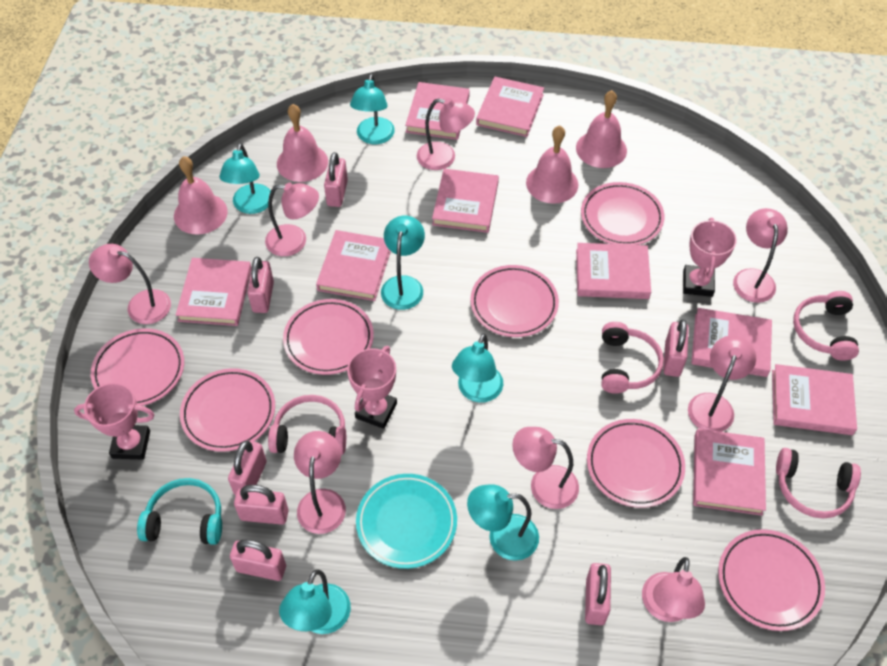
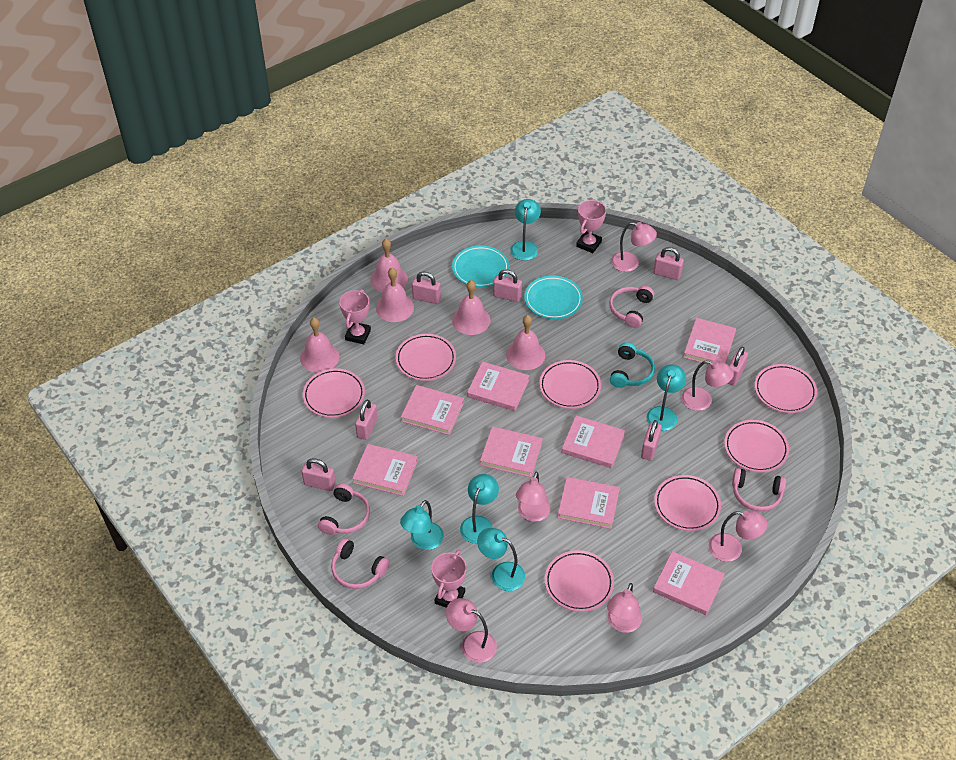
pink bell: 4 -> 5
pink book: 9 -> 8
pink lamp: 8 -> 6
turquoise lamp: 6 -> 5
turquoise plate: 1 -> 2

